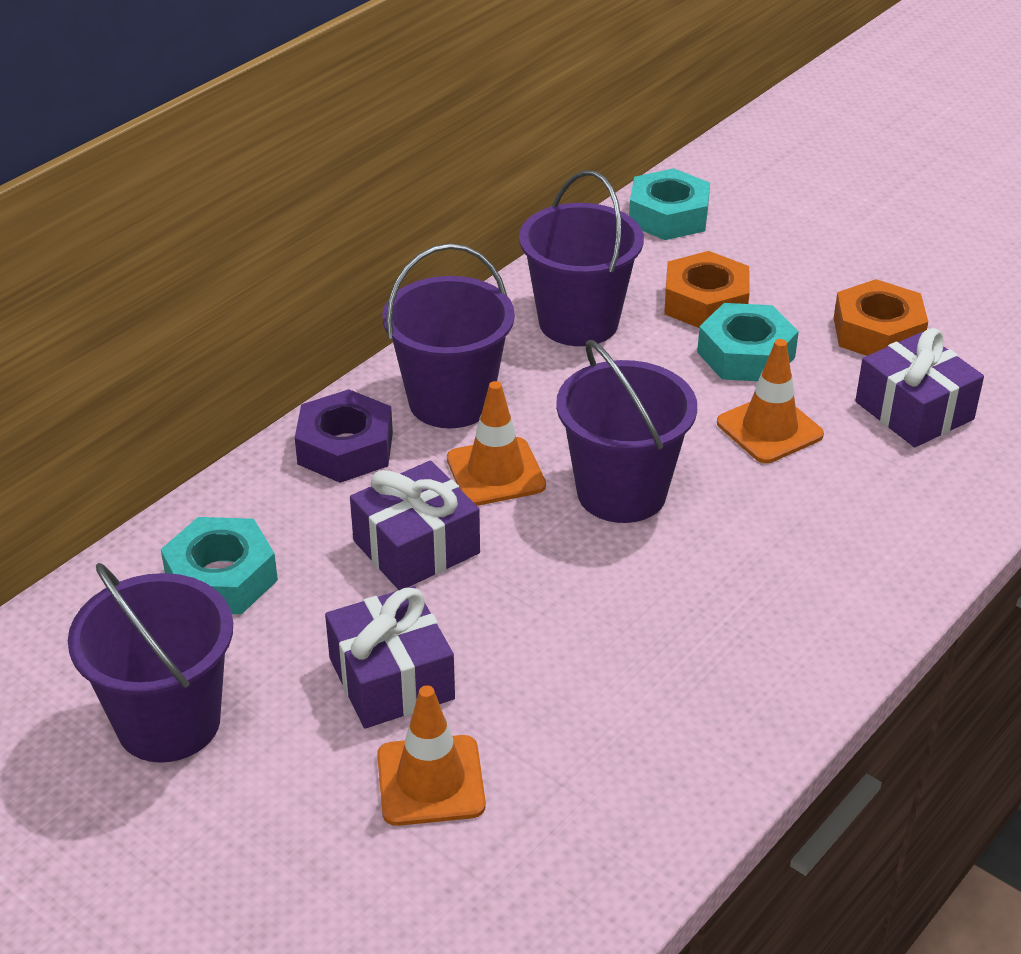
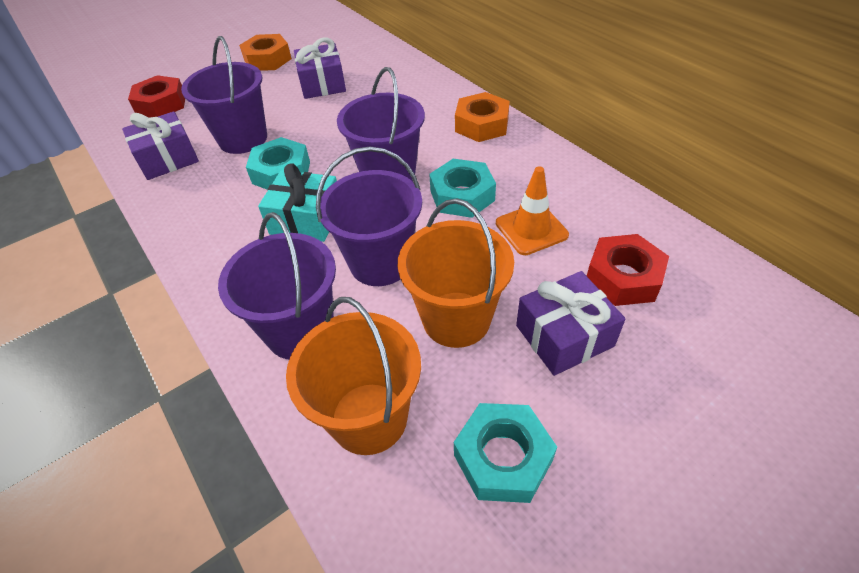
orange bucket: 0 -> 2
orange traffic cone: 3 -> 1
purple nut: 1 -> 0
red nut: 0 -> 2
turquoise gift: 0 -> 1

